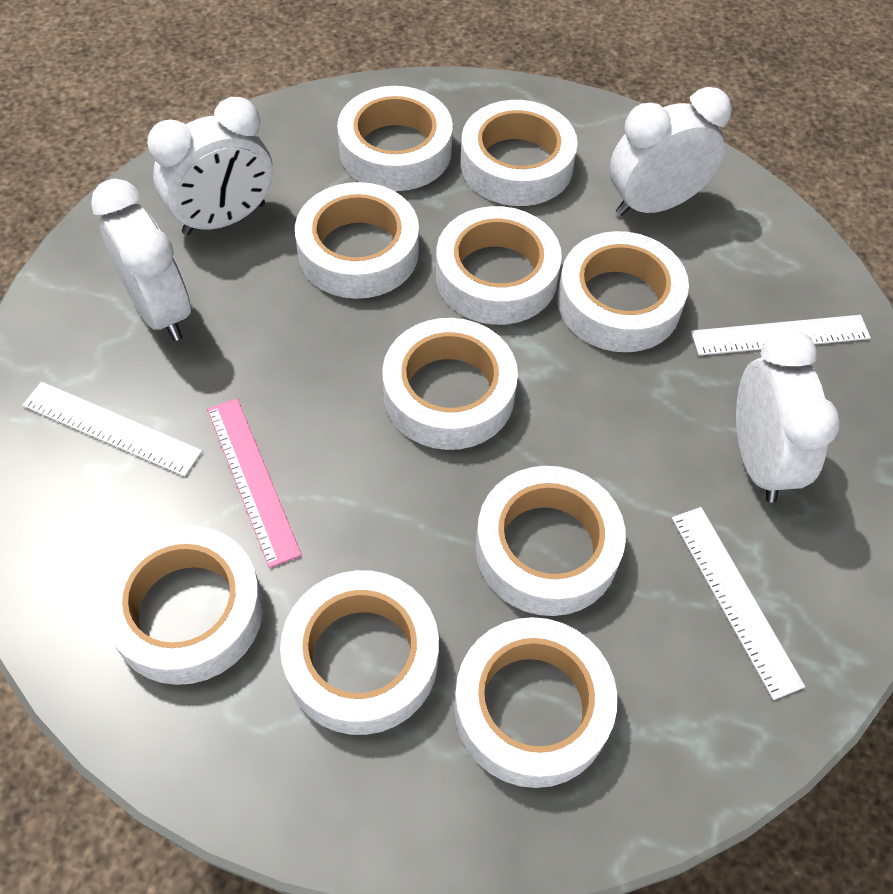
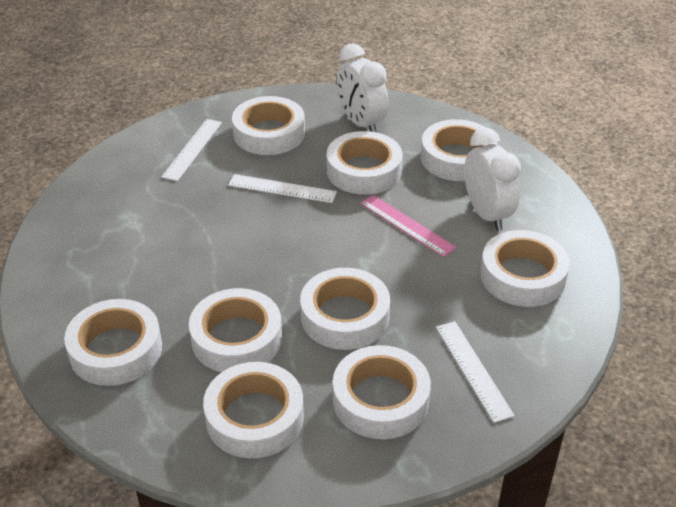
white clock: 4 -> 2
white tape: 10 -> 9

